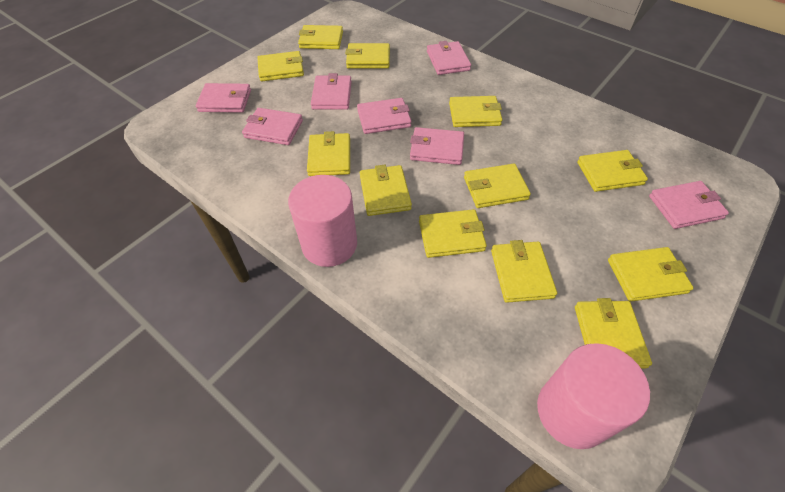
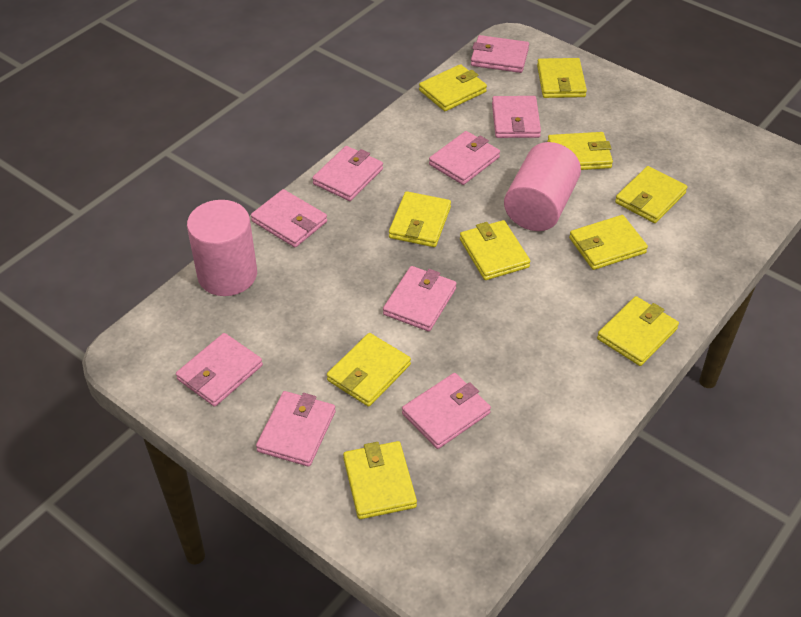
pink wallet: 7 -> 9
yellow wallet: 12 -> 10

